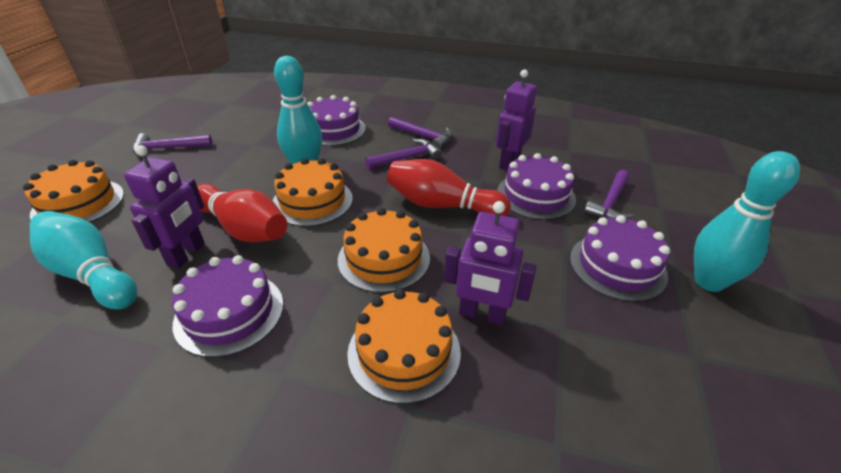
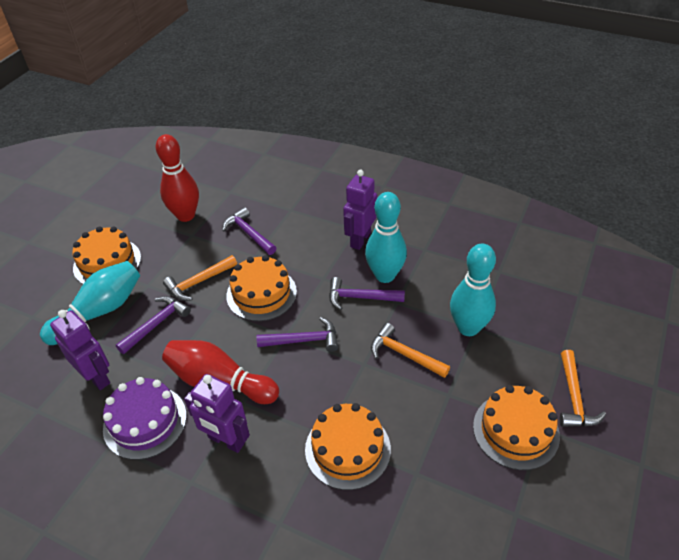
orange hammer: 0 -> 3
purple cake: 4 -> 1

